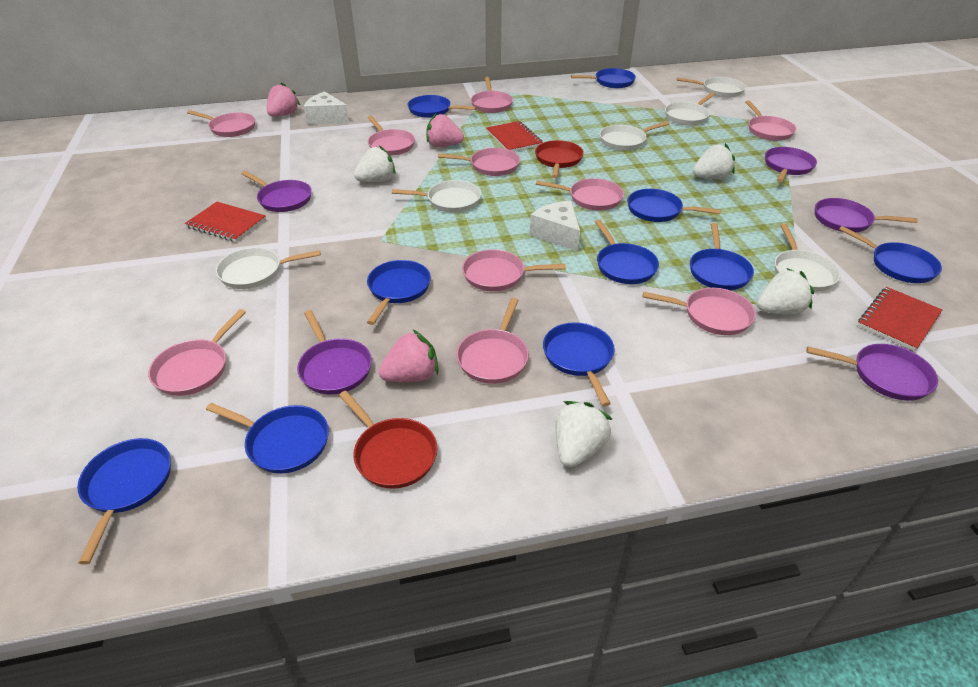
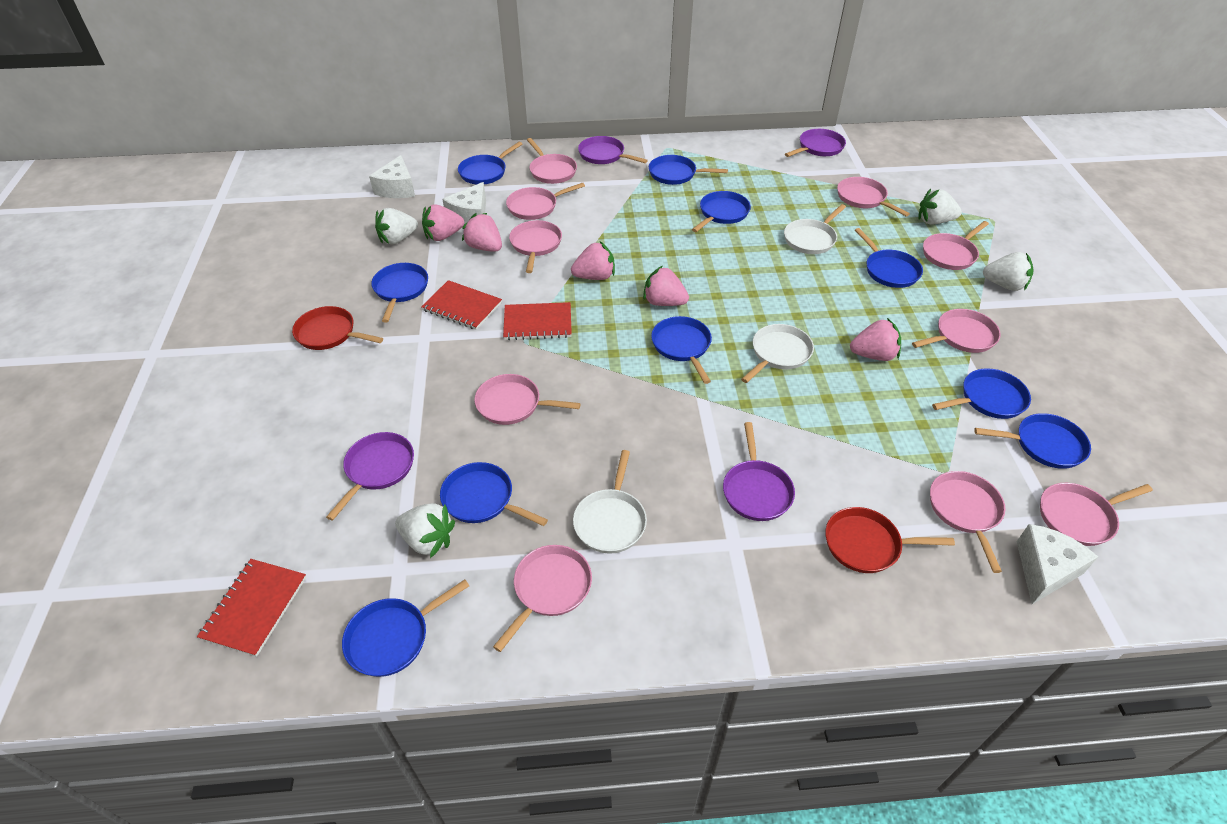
pink strawberry: 3 -> 5
purple pan: 5 -> 4
white cheese: 2 -> 3
white pan: 6 -> 3

